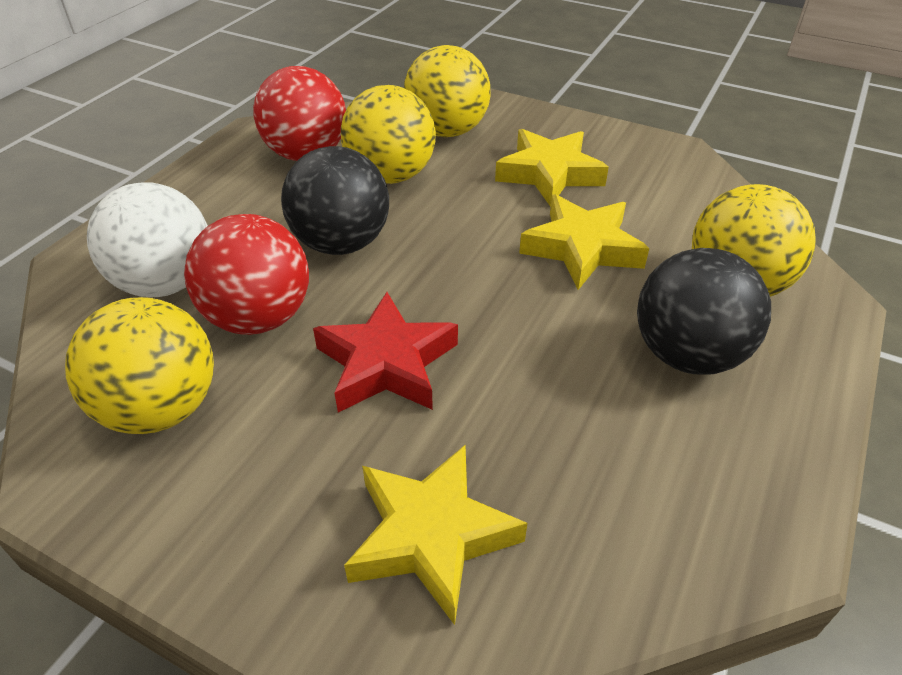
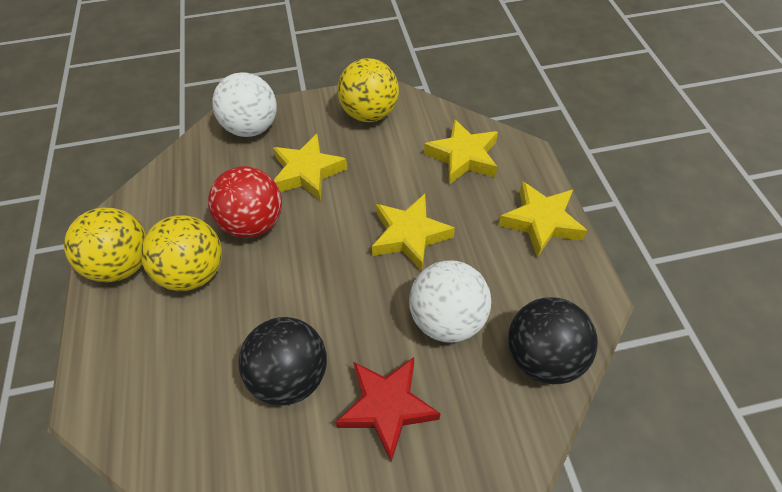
red ball: 2 -> 1
white ball: 1 -> 2
yellow ball: 4 -> 3
yellow star: 3 -> 4

